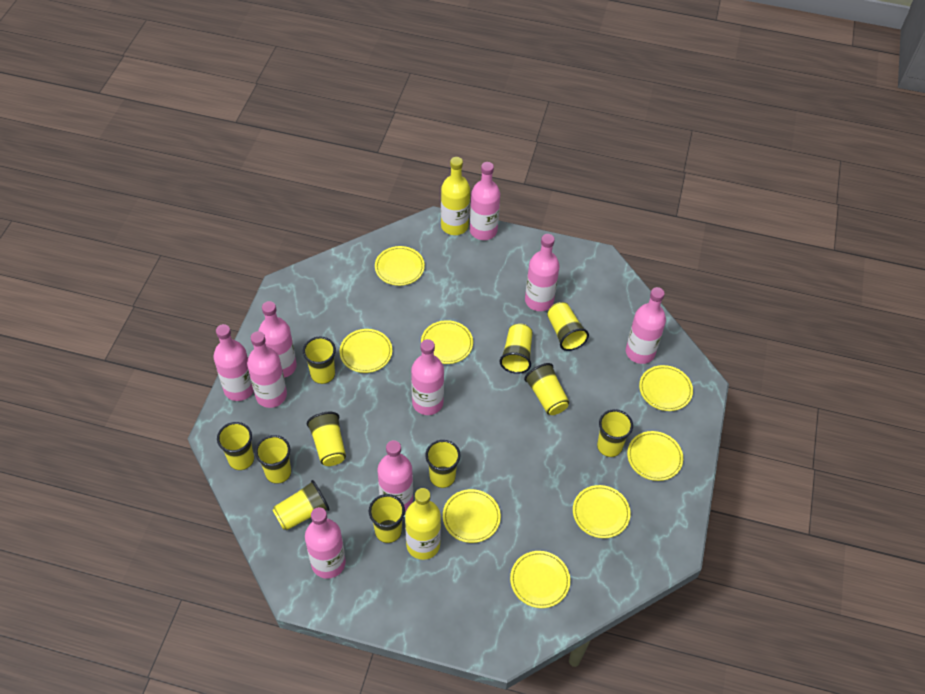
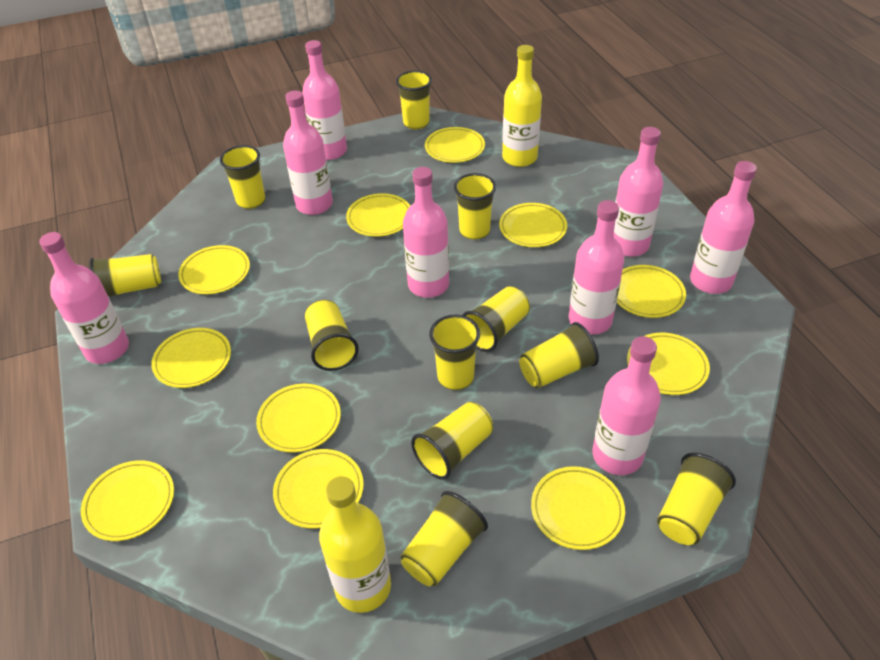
pink bottle: 9 -> 8
yellow plate: 8 -> 11

